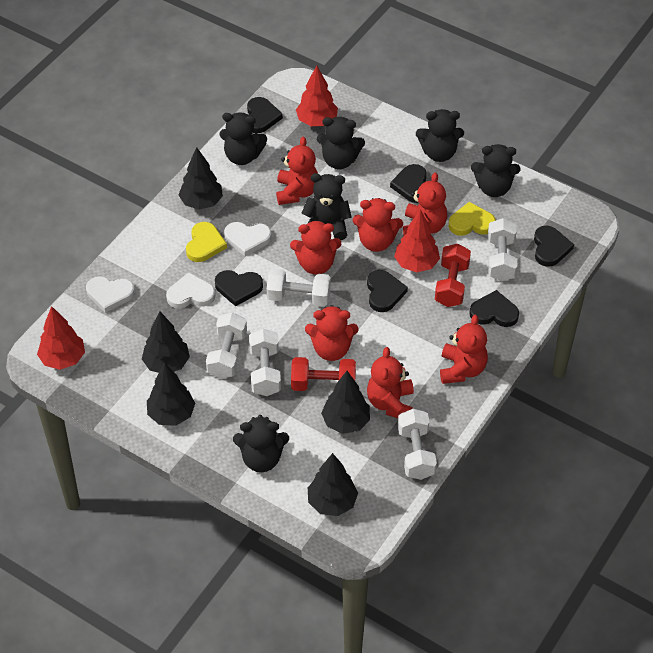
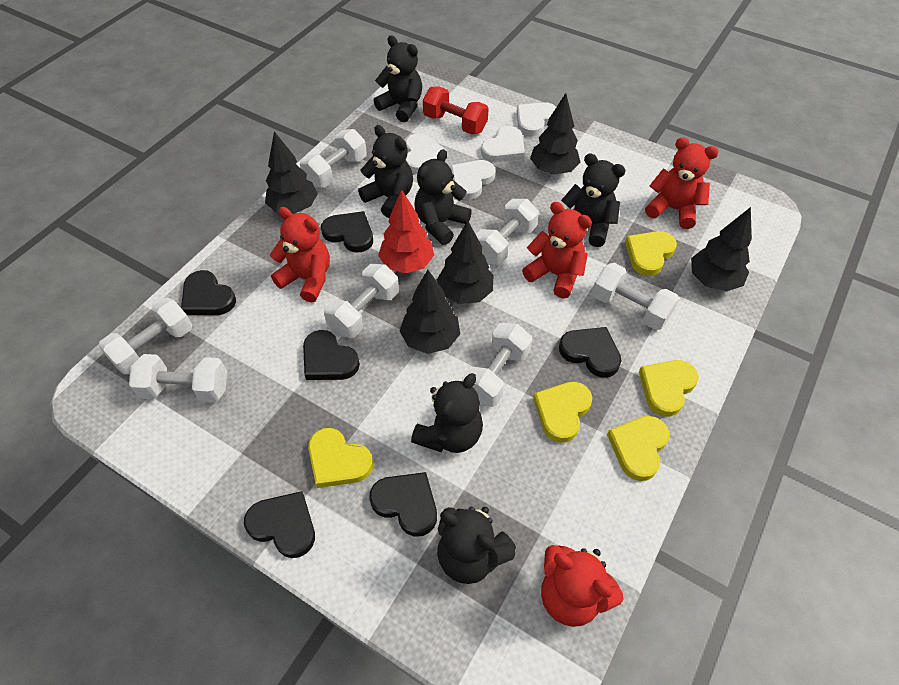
red dumbbell: 2 -> 1
red teddy bear: 7 -> 4
red tree: 3 -> 1
white dumbbell: 5 -> 7
white heart: 3 -> 4
yellow heart: 2 -> 5

